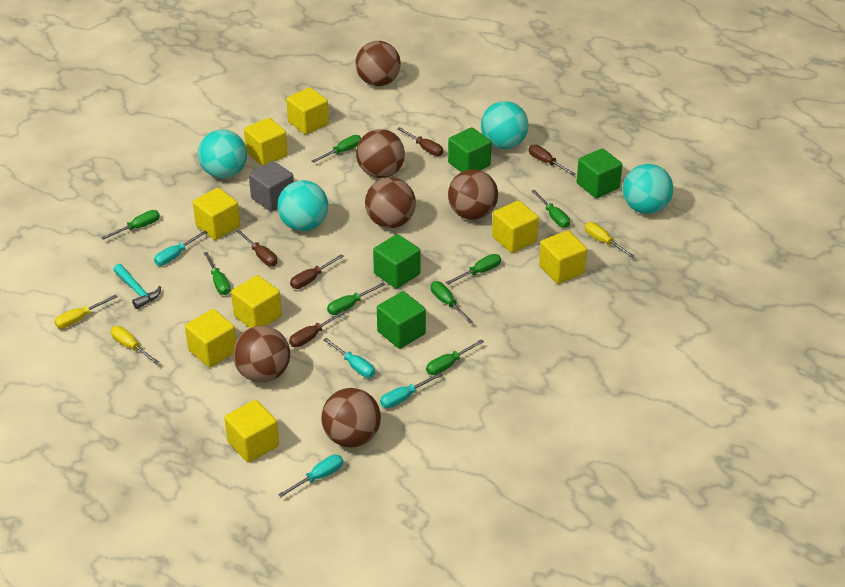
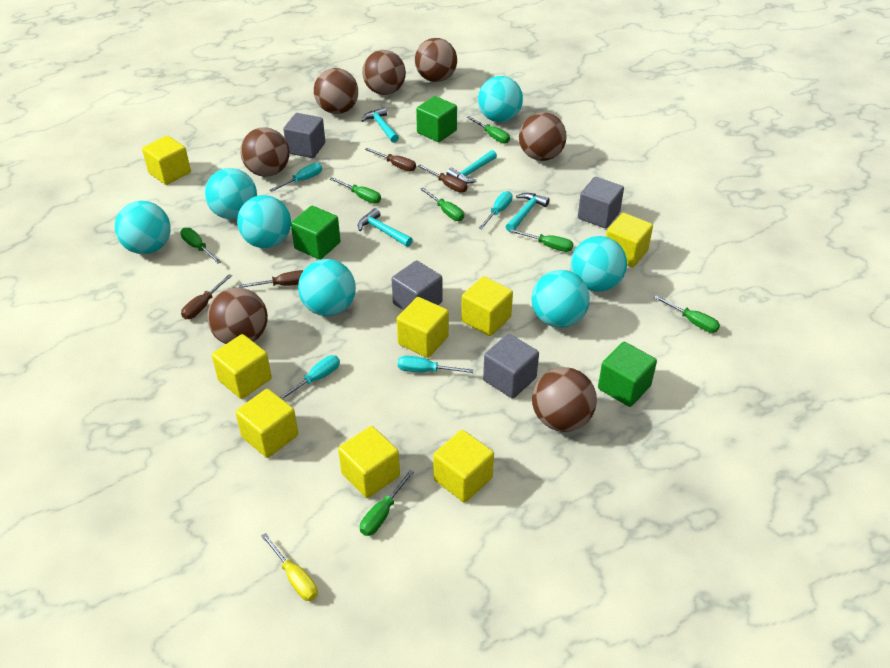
brown ball: 6 -> 7
brown screwdriver: 5 -> 4
green cube: 4 -> 3
green screwdriver: 8 -> 7
grey cube: 1 -> 4
turquoise ball: 4 -> 7
turquoise hammer: 1 -> 4
yellow screwdriver: 3 -> 1

